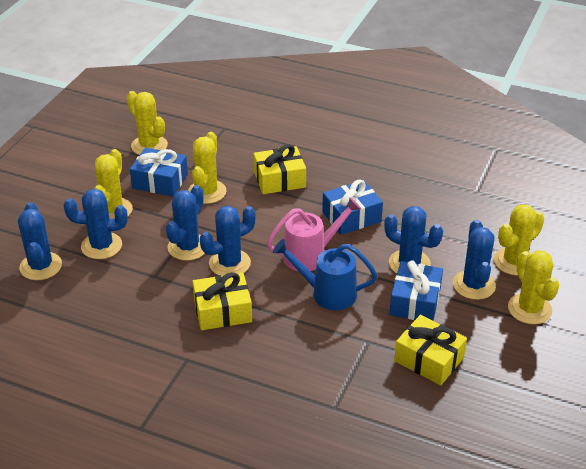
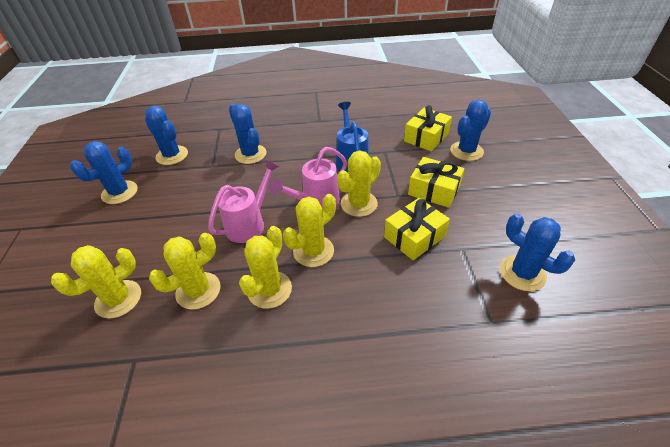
blue cactus: 6 -> 5
blue gift: 3 -> 0
pink watering can: 1 -> 2

